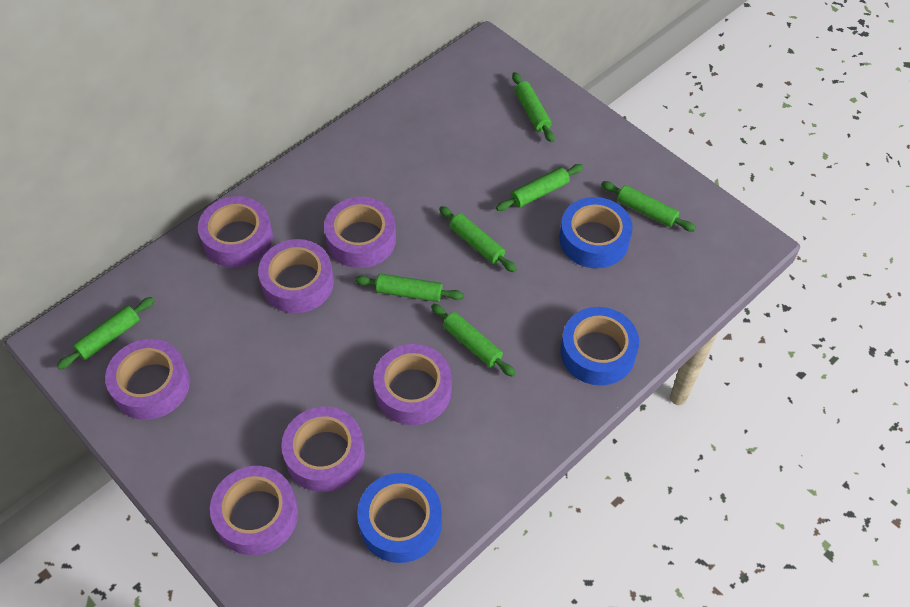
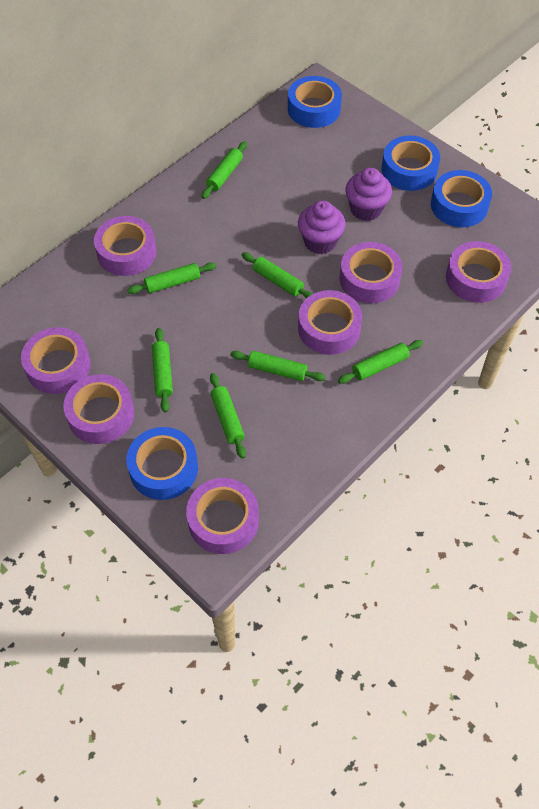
blue tape: 3 -> 4
purple cupcake: 0 -> 2

